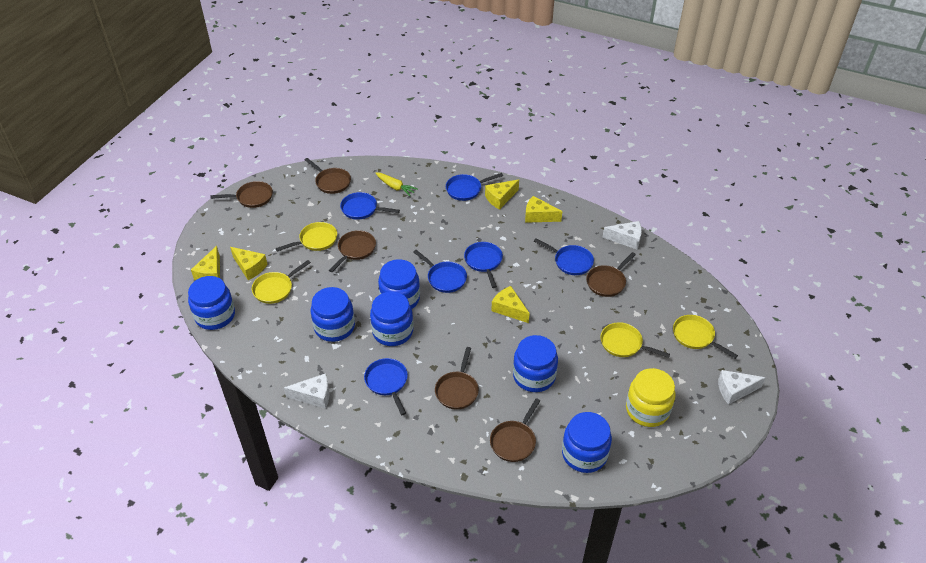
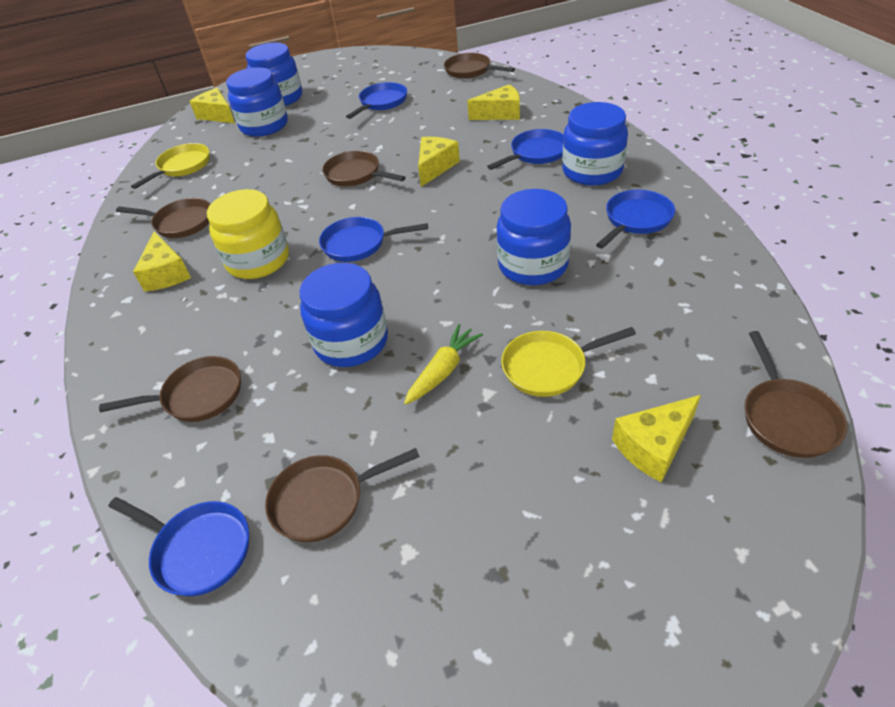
blue jar: 6 -> 5
blue pan: 6 -> 5
white cheese: 3 -> 0
yellow pan: 4 -> 2

